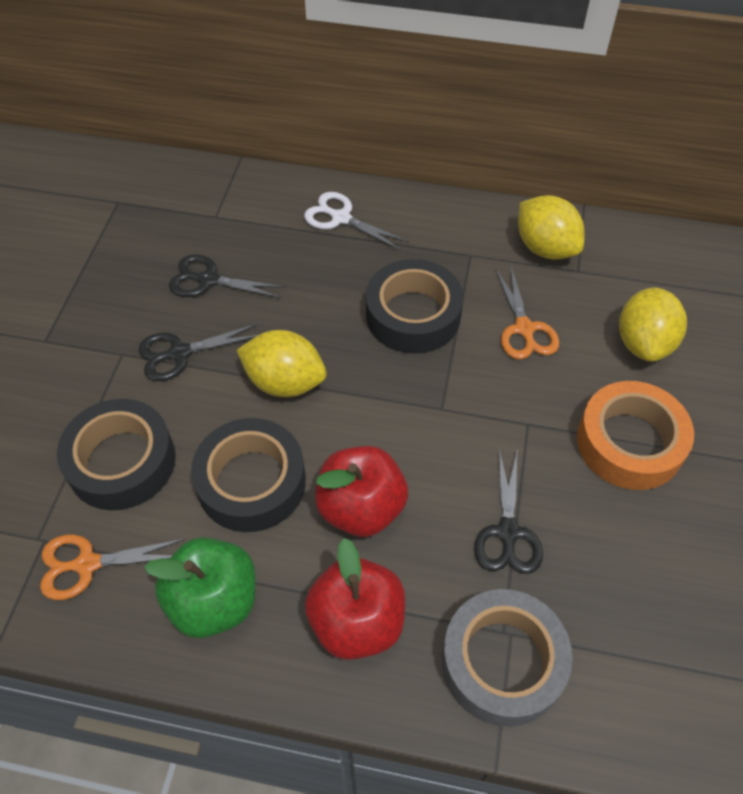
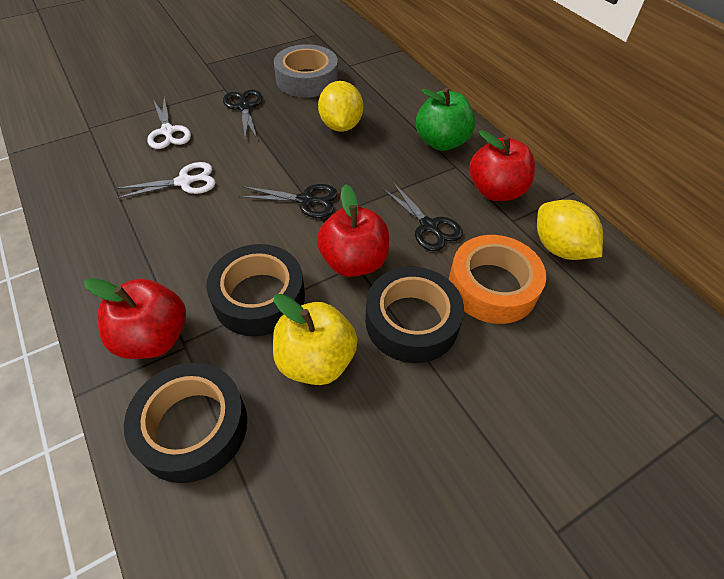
orange scissors: 2 -> 0
red apple: 2 -> 3
white scissors: 1 -> 2
yellow apple: 0 -> 1
yellow lemon: 3 -> 2

